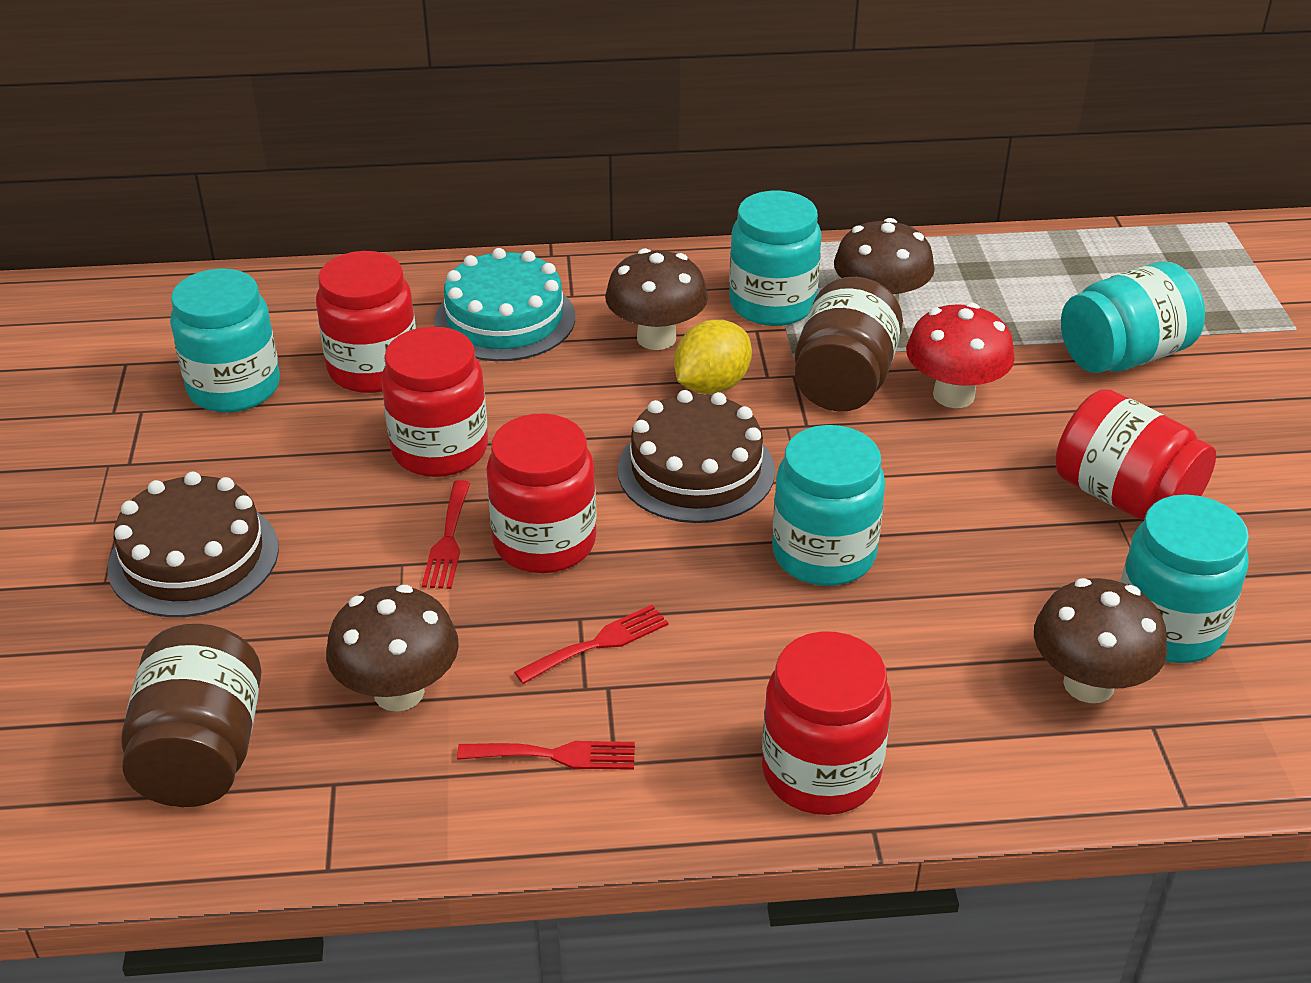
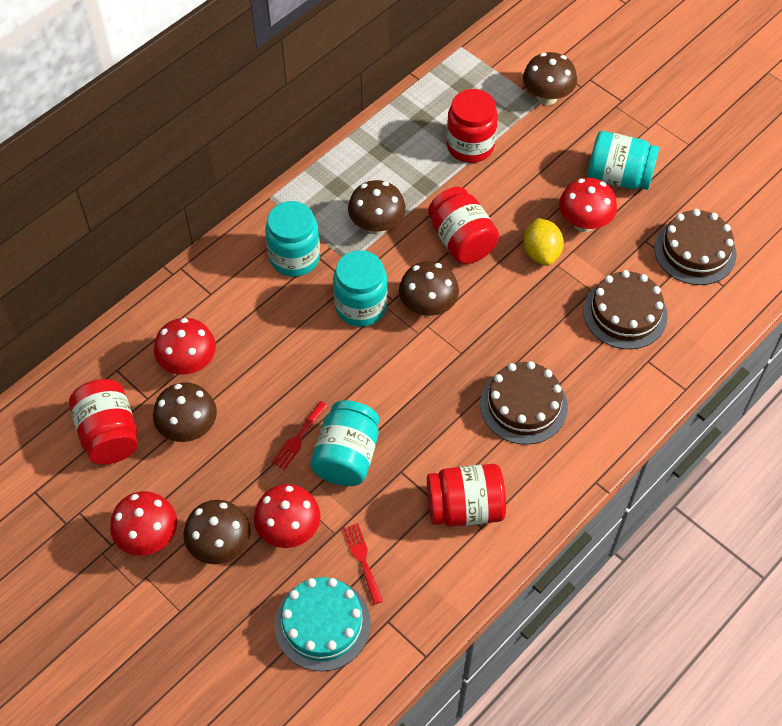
brown cake: 2 -> 3
brown jar: 2 -> 0
brown mushroom: 4 -> 5
red fork: 3 -> 2
red jar: 5 -> 4
red mushroom: 1 -> 4
turquoise jar: 5 -> 4

